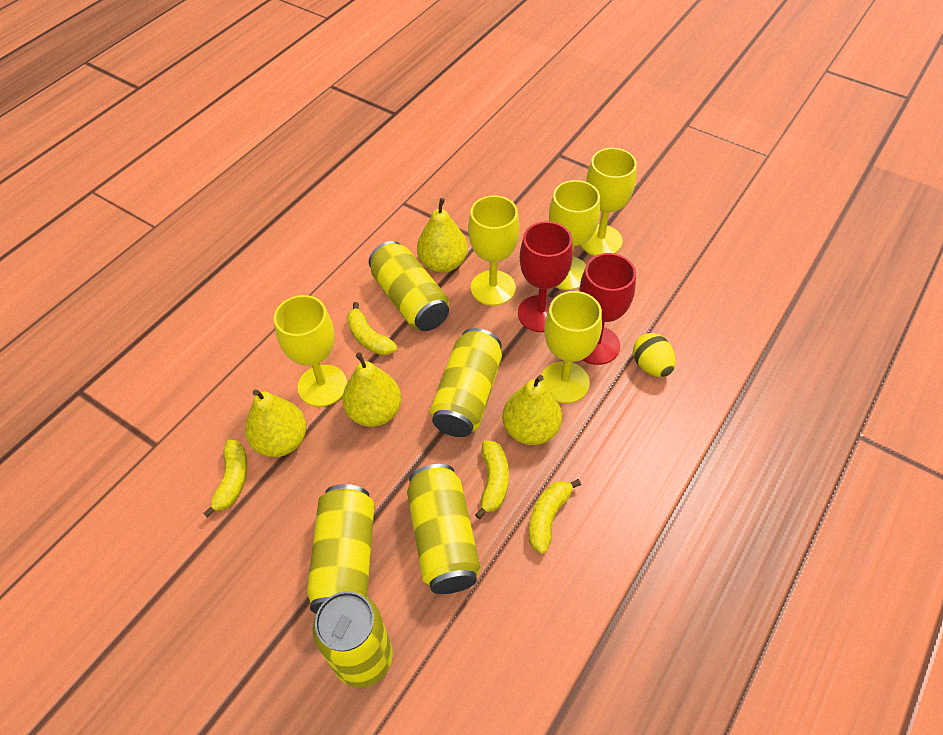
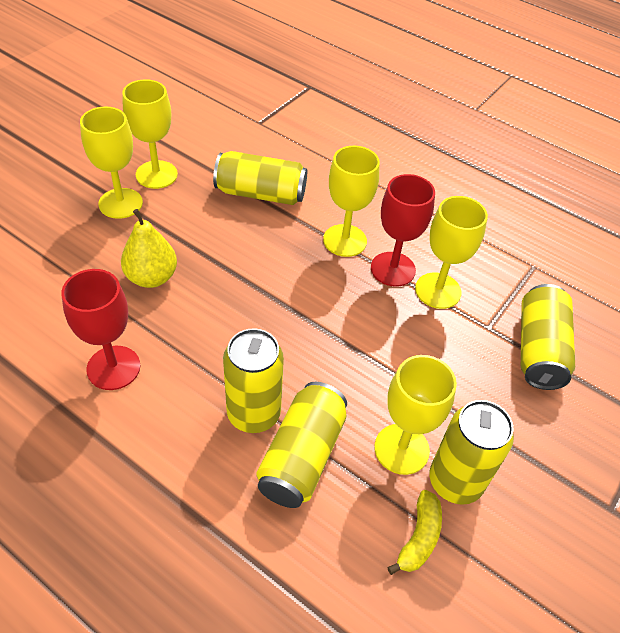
yellow banana: 4 -> 1
yellow egg: 1 -> 0
yellow pear: 4 -> 1

